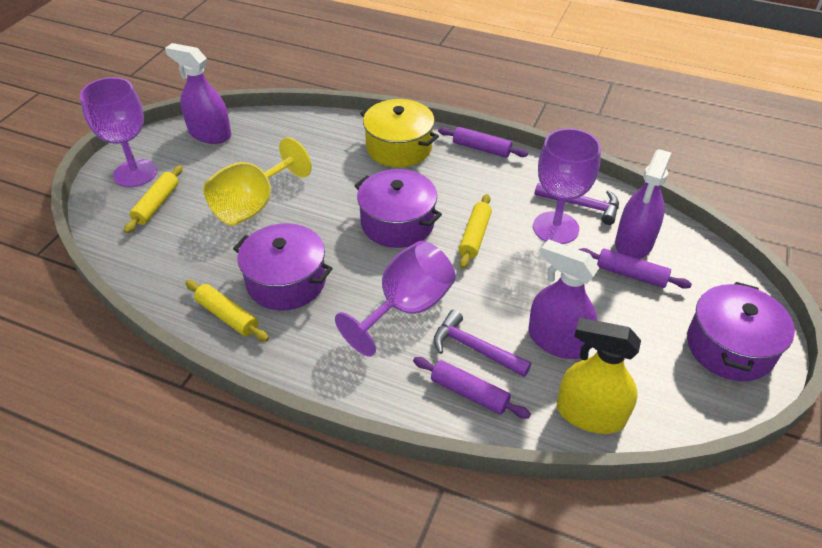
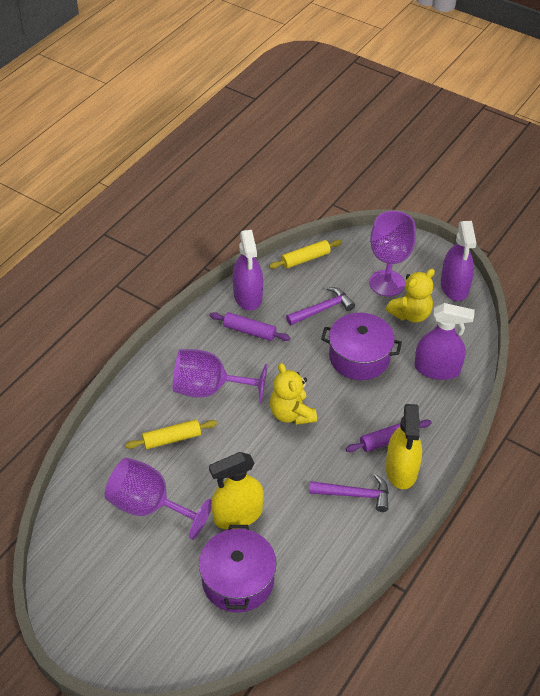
purple pot: 3 -> 2
purple rolling pin: 3 -> 2
yellow goblet: 1 -> 0
yellow pot: 1 -> 0
yellow rolling pin: 3 -> 2
yellow spray bottle: 1 -> 2
yellow teddy bear: 0 -> 2

